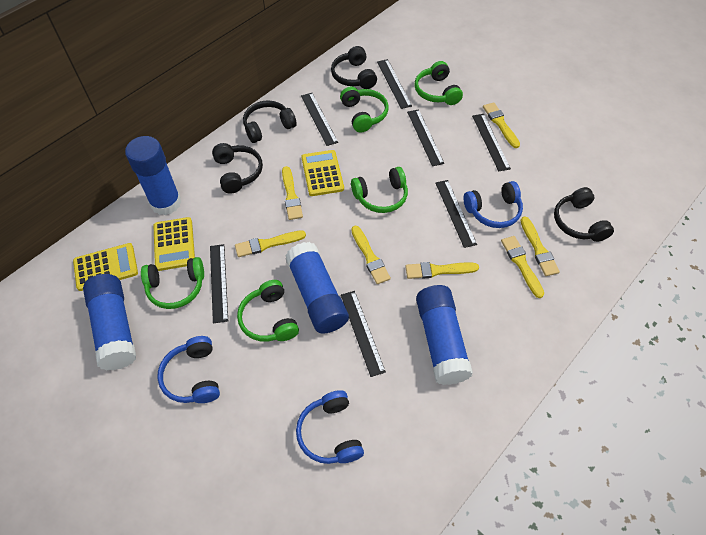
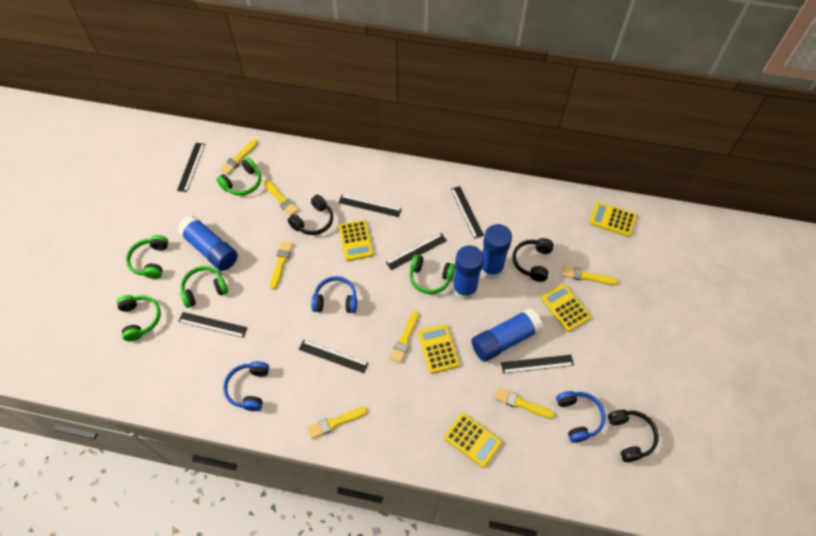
black headphones: 4 -> 3
yellow calculator: 3 -> 5

